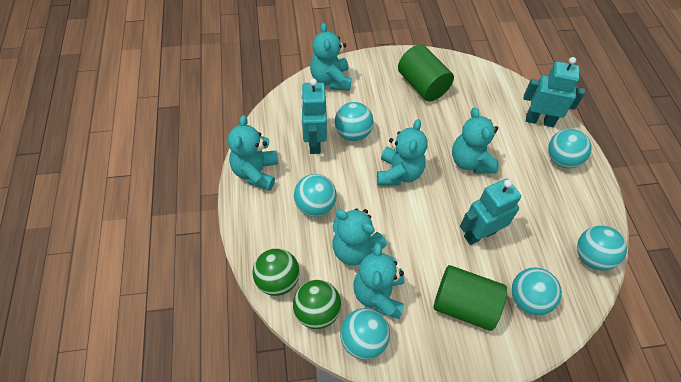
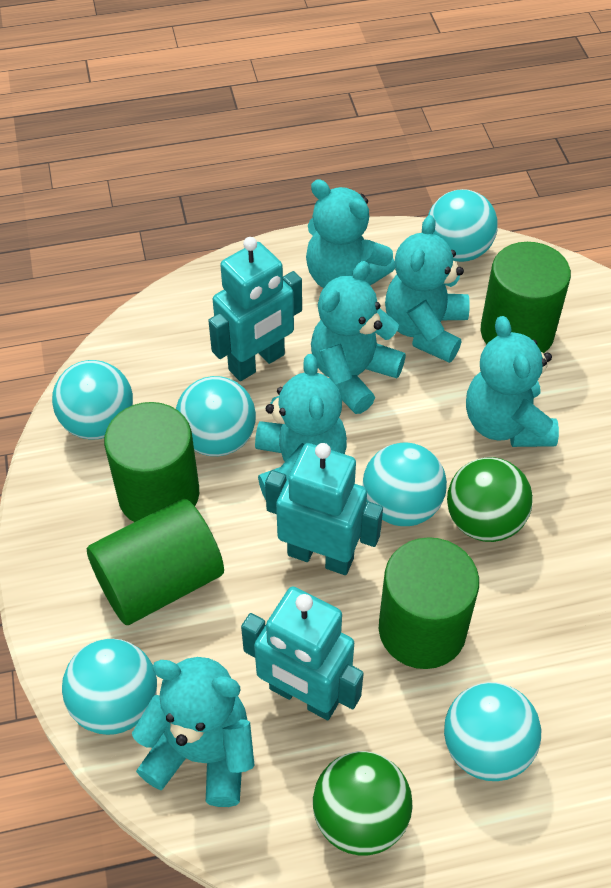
green cylinder: 2 -> 4

